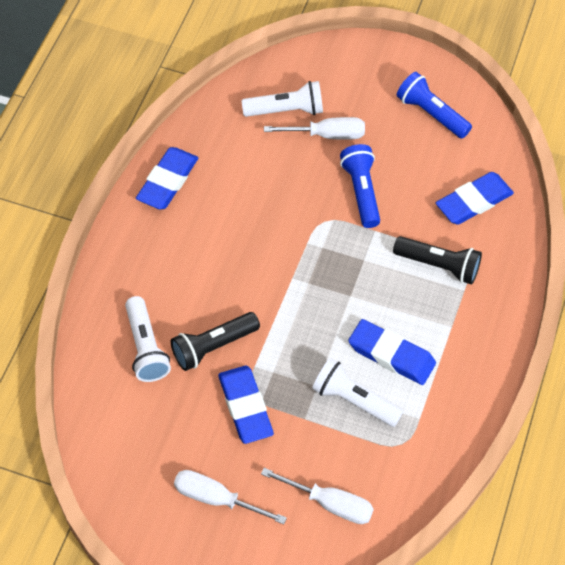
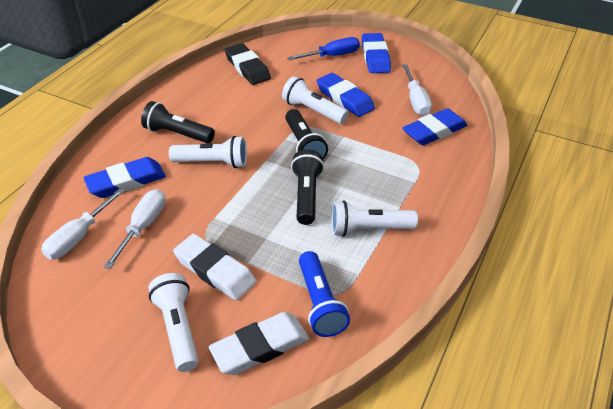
black eraser: 0 -> 1
black flashlight: 2 -> 3
blue flashlight: 2 -> 1
blue screwdriver: 0 -> 1
white eraser: 0 -> 2
white flashlight: 3 -> 4

